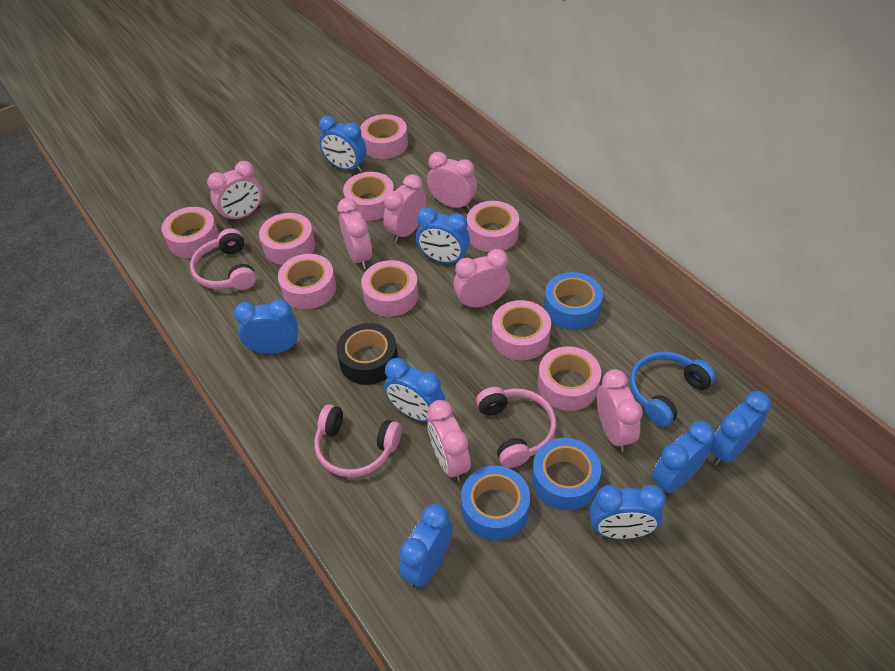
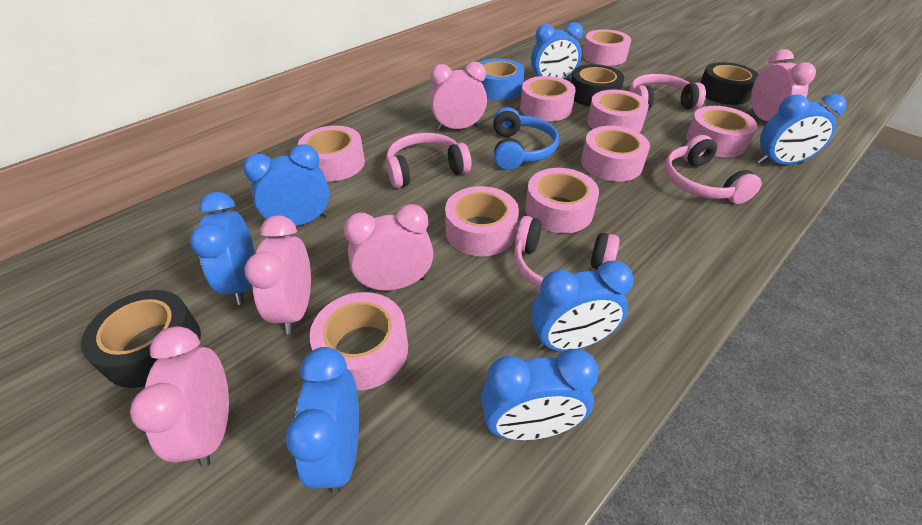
black tape: 1 -> 3
blue clock: 8 -> 7
blue tape: 3 -> 1
pink clock: 7 -> 5
pink headphones: 3 -> 4

